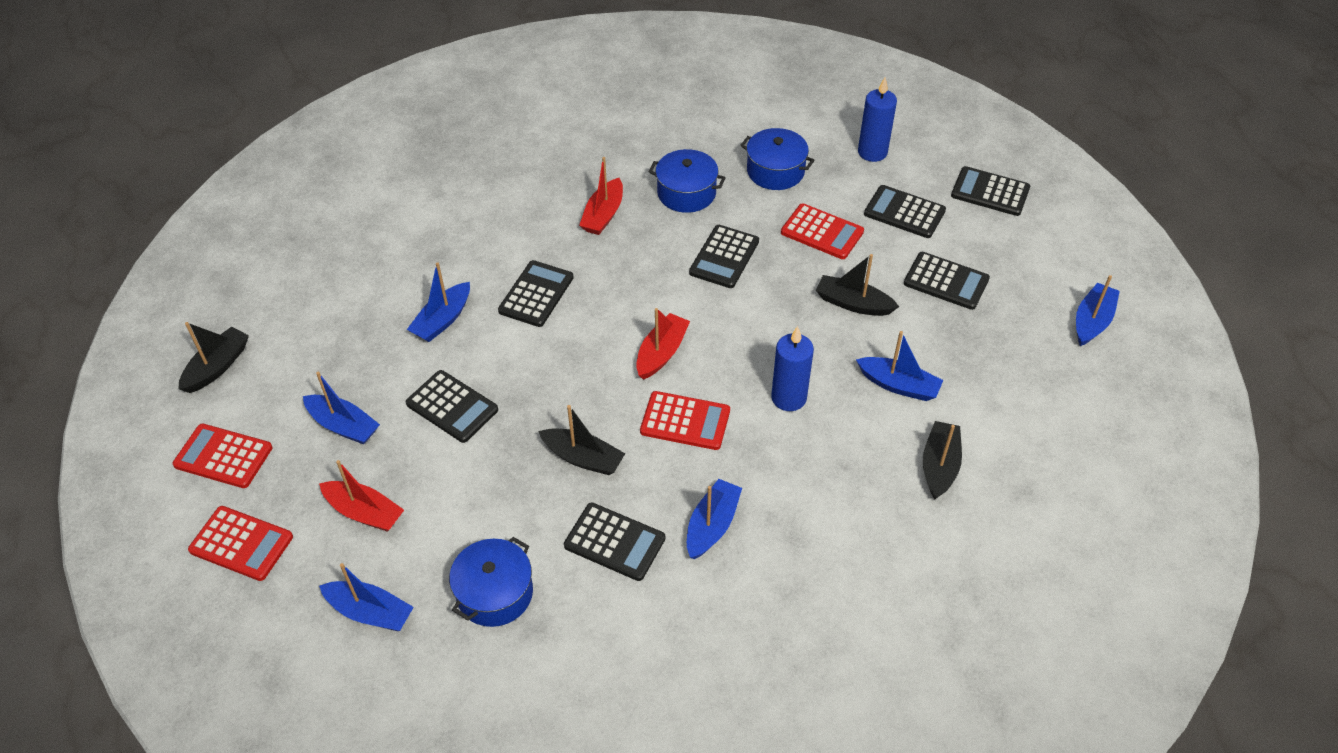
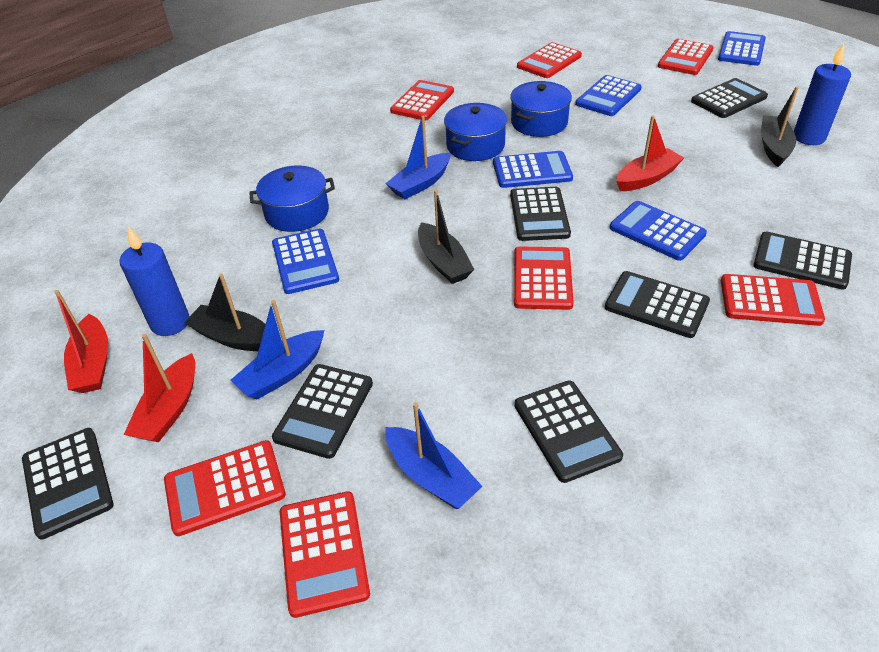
black boat: 4 -> 3
blue boat: 6 -> 3
blue calculator: 0 -> 5
red calculator: 4 -> 7

